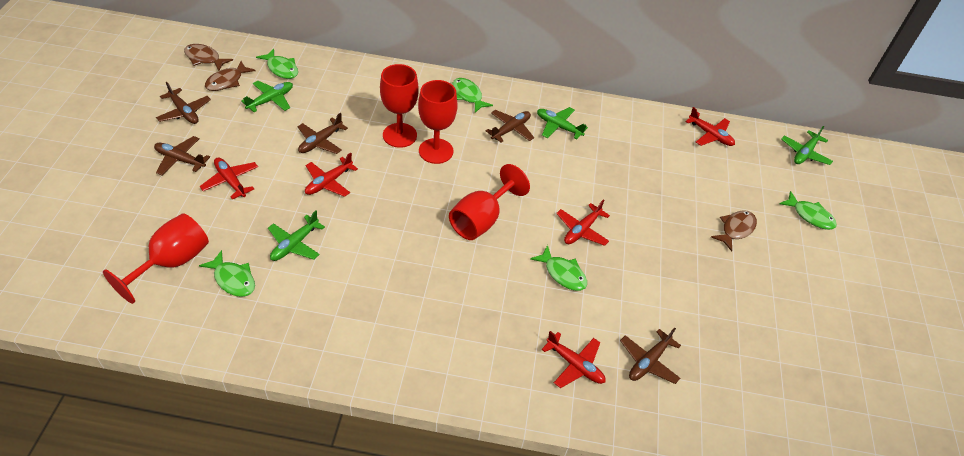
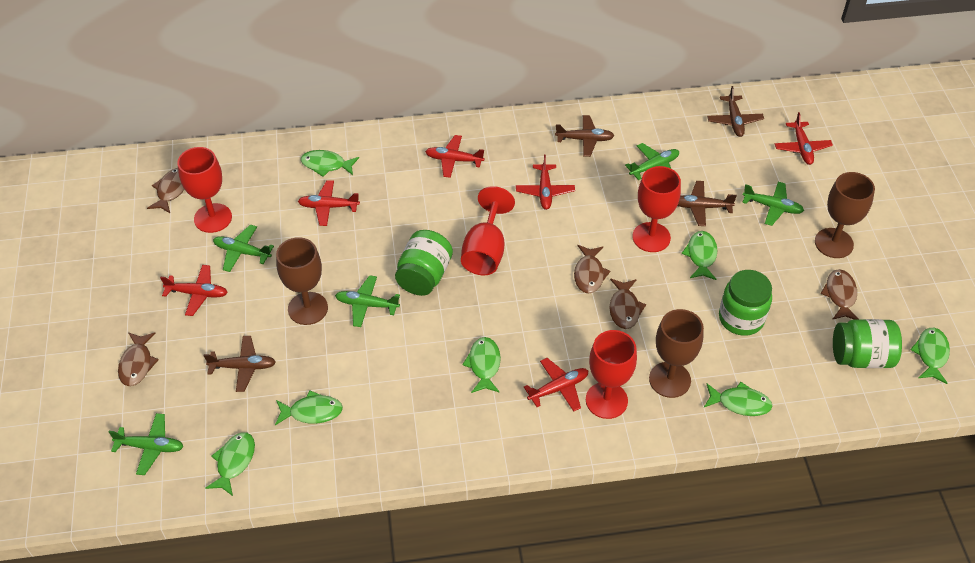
brown fish: 3 -> 5
brown goblet: 0 -> 3
brown plane: 5 -> 4
green fish: 5 -> 7
green jar: 0 -> 3
green plane: 4 -> 5
red plane: 5 -> 6

